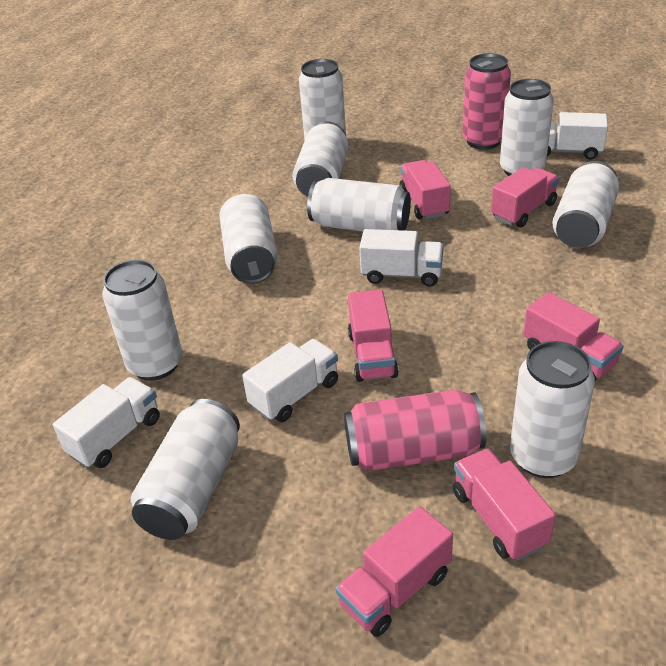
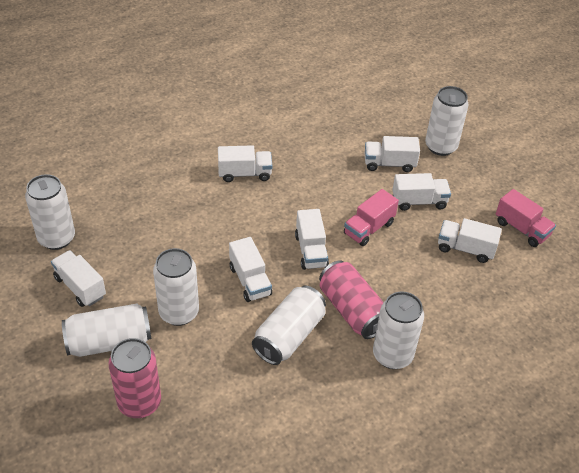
pink truck: 6 -> 2
white can: 9 -> 6
white truck: 4 -> 7

